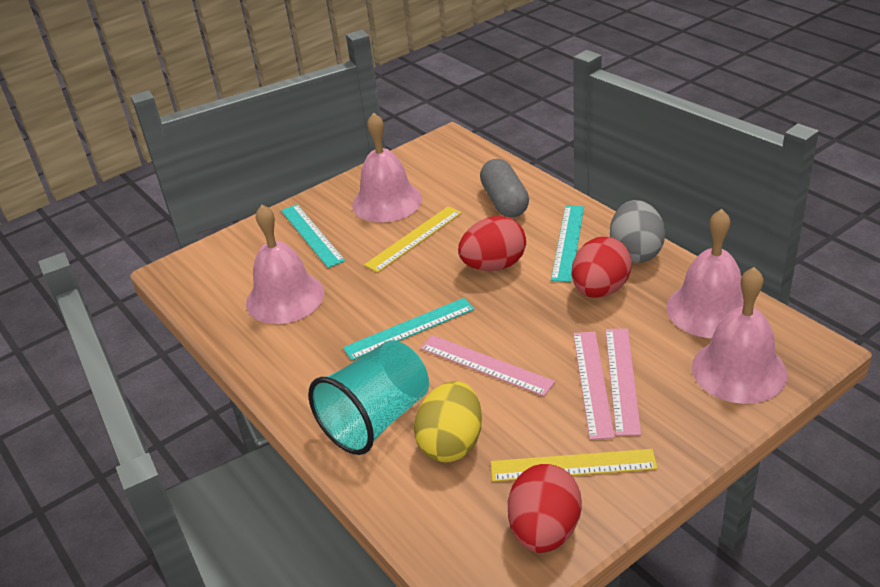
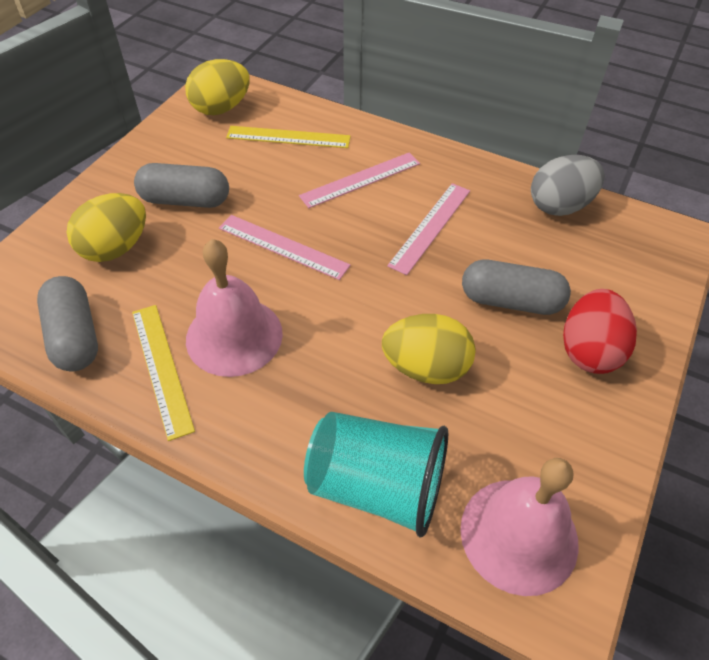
grey capsule: 1 -> 3
pink bell: 4 -> 2
red egg: 3 -> 1
turquoise ruler: 3 -> 0
yellow egg: 1 -> 3

